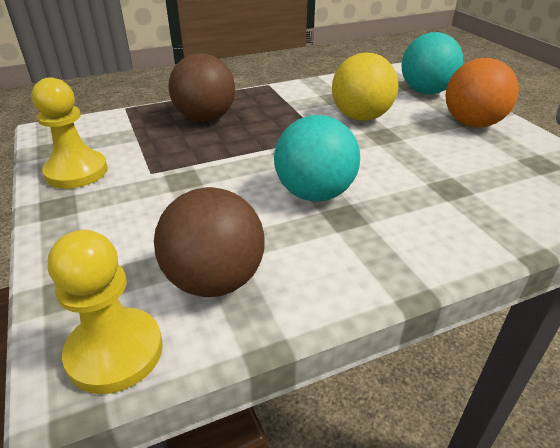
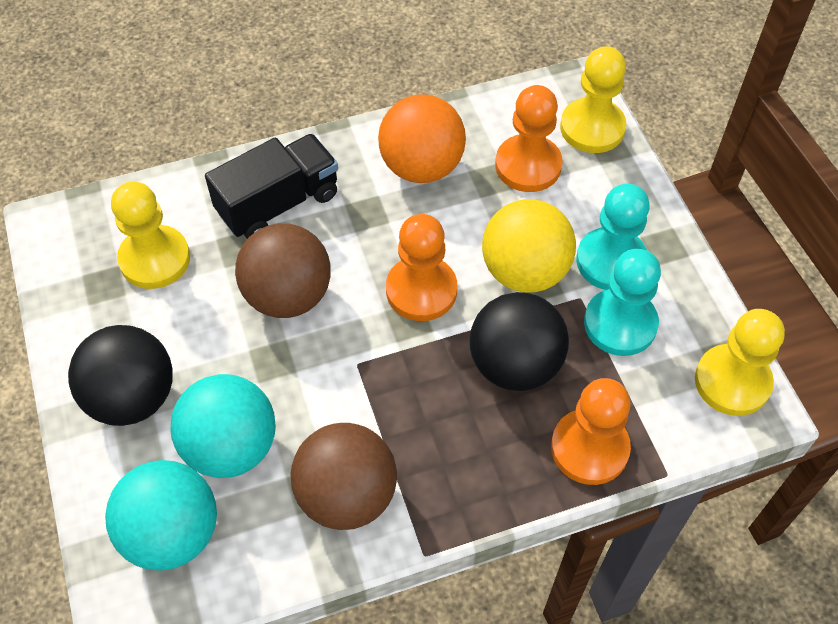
black ball: 0 -> 2
black truck: 0 -> 1
orange pawn: 0 -> 3
turquoise pawn: 0 -> 2
yellow pawn: 2 -> 3

